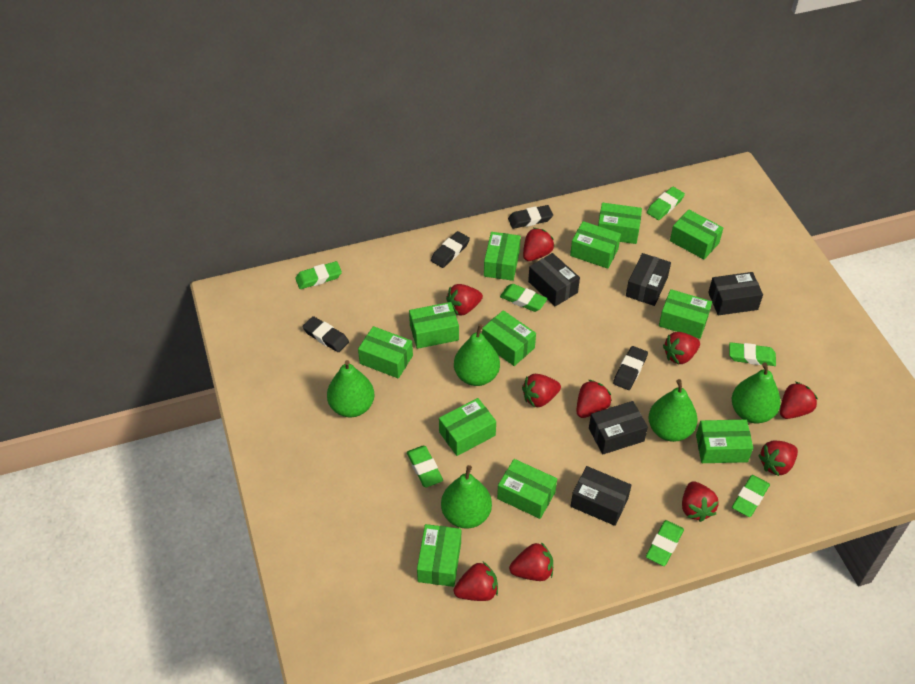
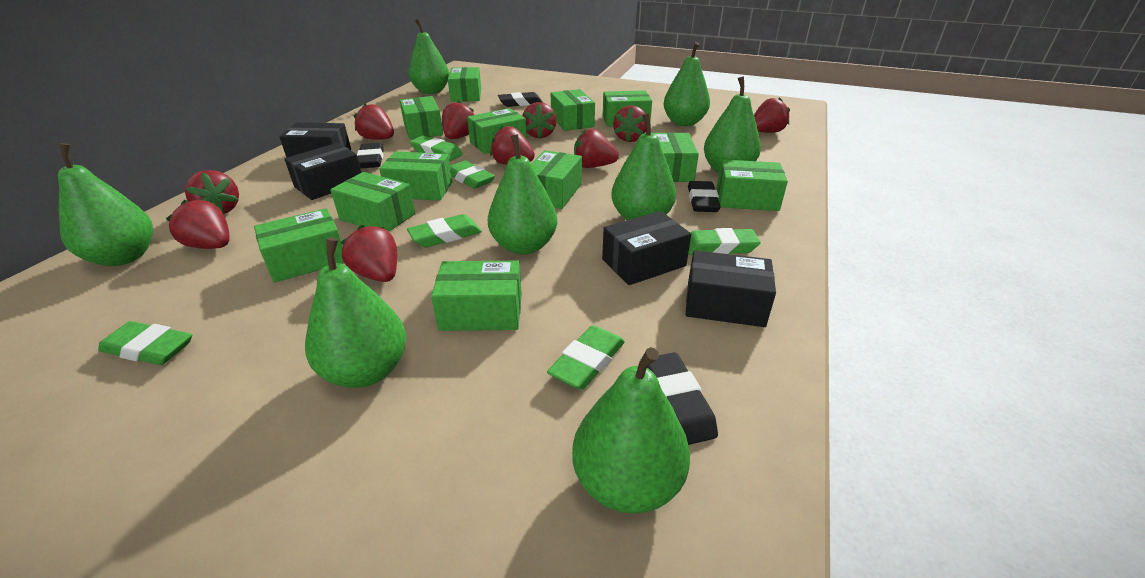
black box: 5 -> 4
green eraser: 7 -> 6
green pear: 5 -> 8

